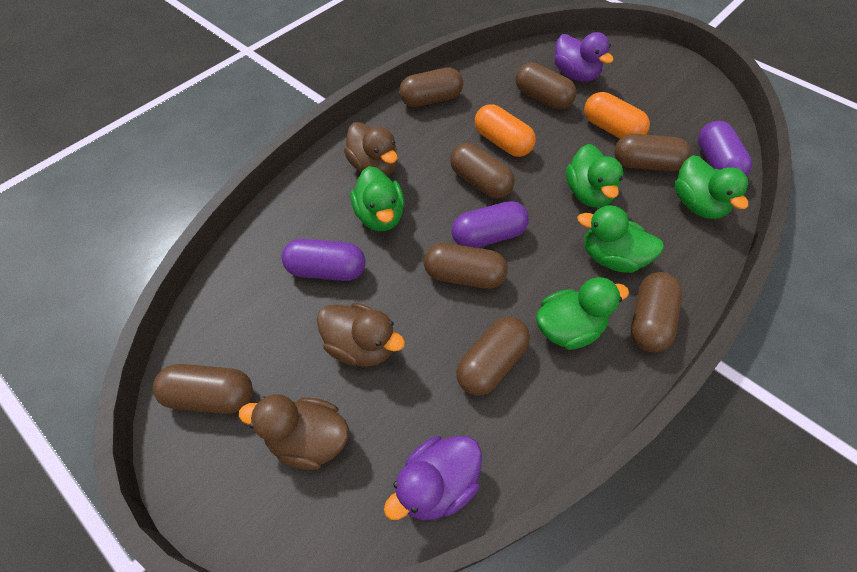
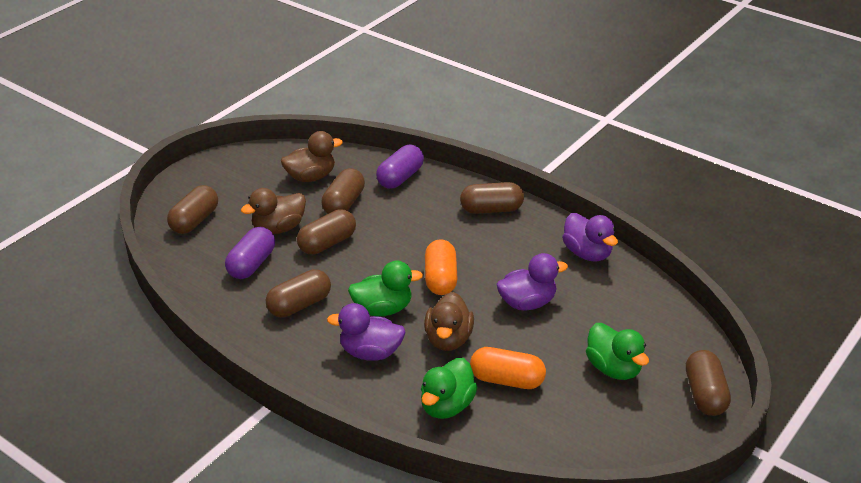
brown capsule: 8 -> 6
green duck: 5 -> 3
purple capsule: 3 -> 2
purple duck: 2 -> 3

